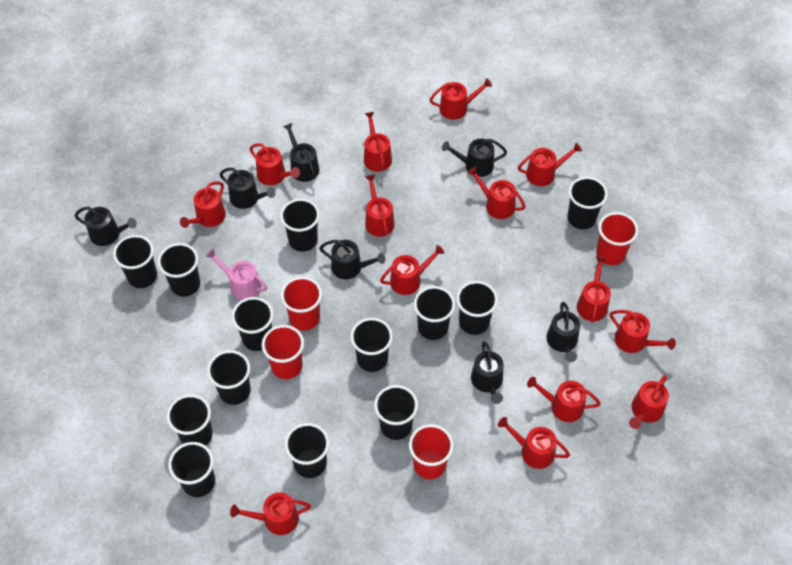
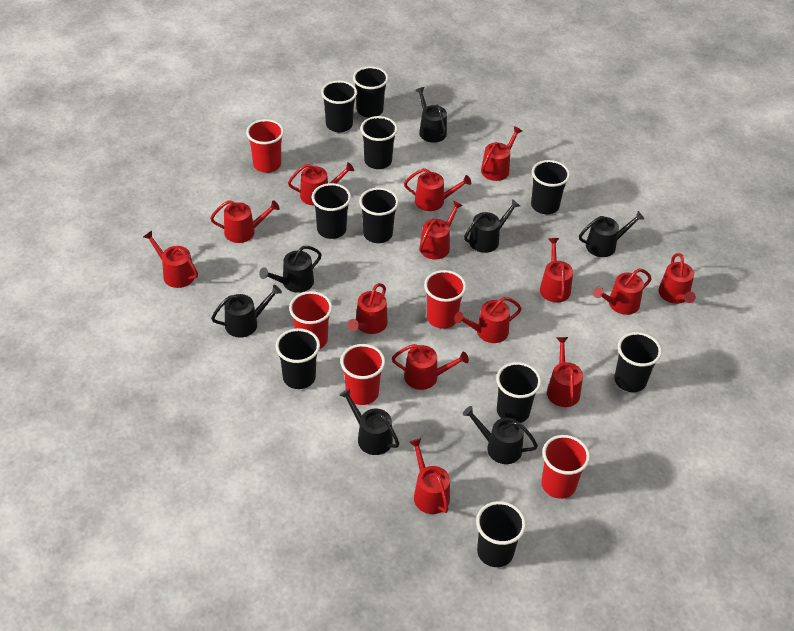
black cup: 13 -> 10
pink watering can: 1 -> 0
red cup: 4 -> 5

